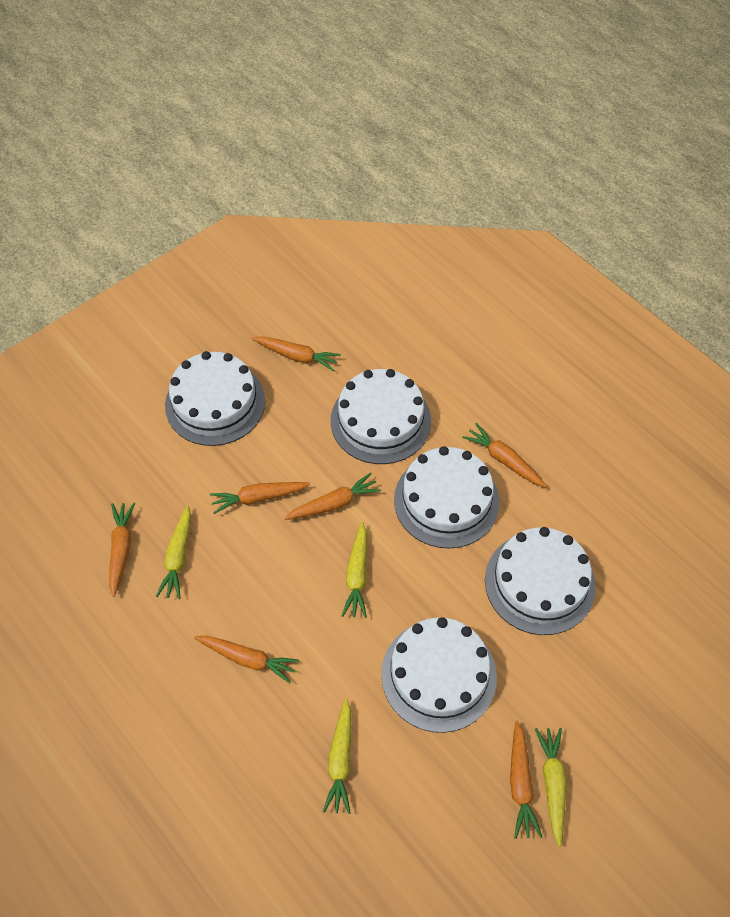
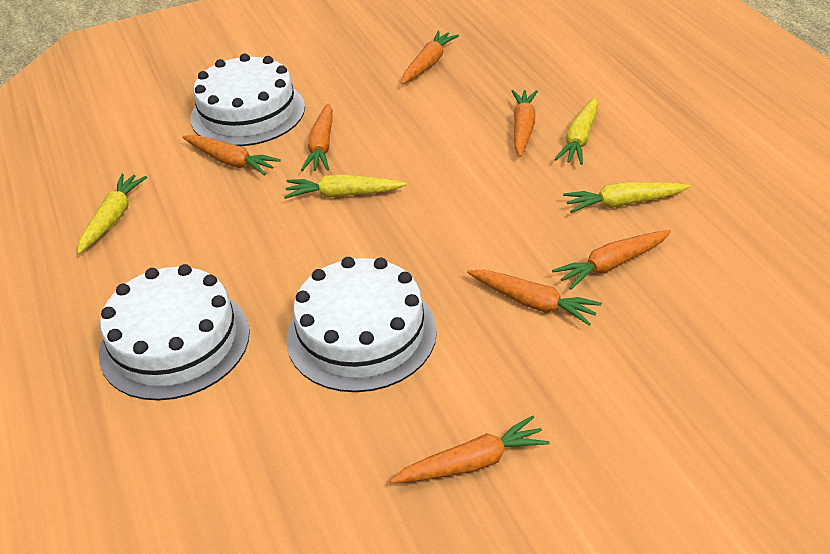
white cake: 5 -> 3

